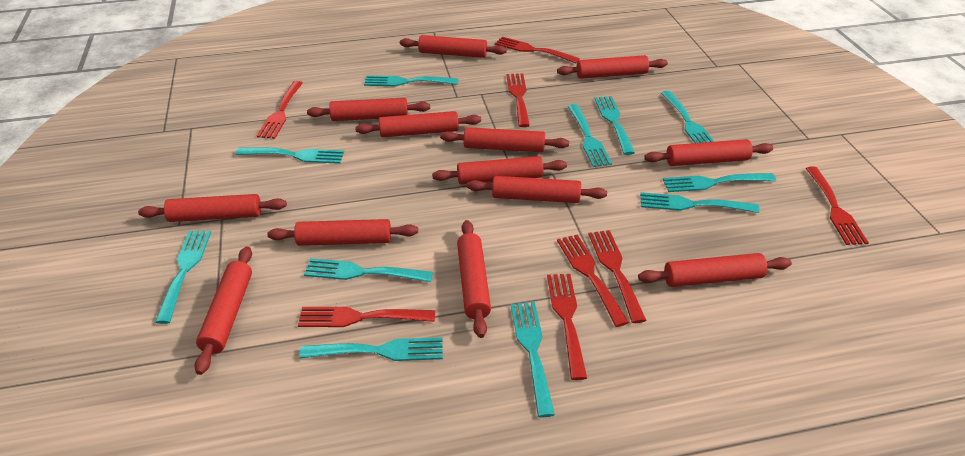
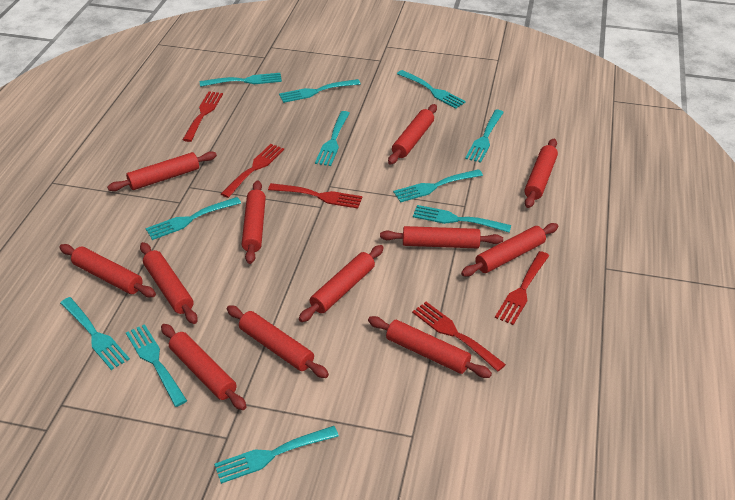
red fork: 8 -> 5
red rolling pin: 13 -> 12

